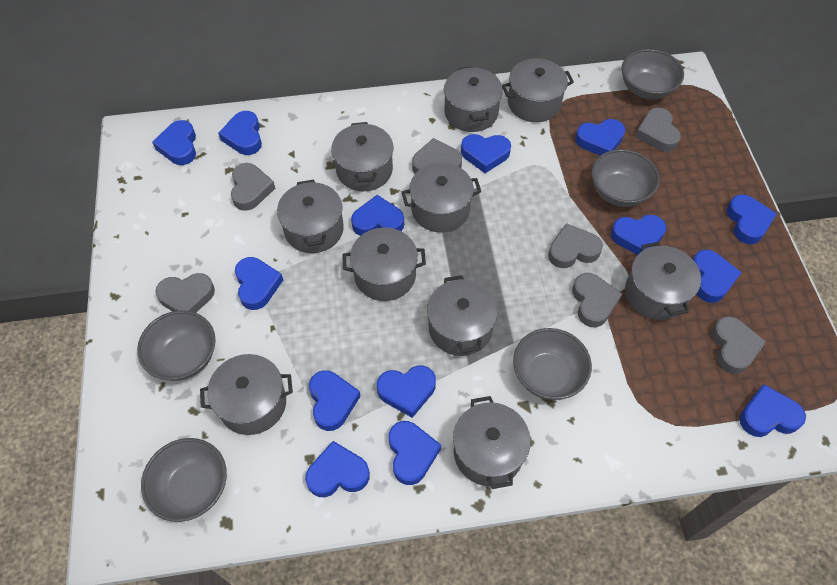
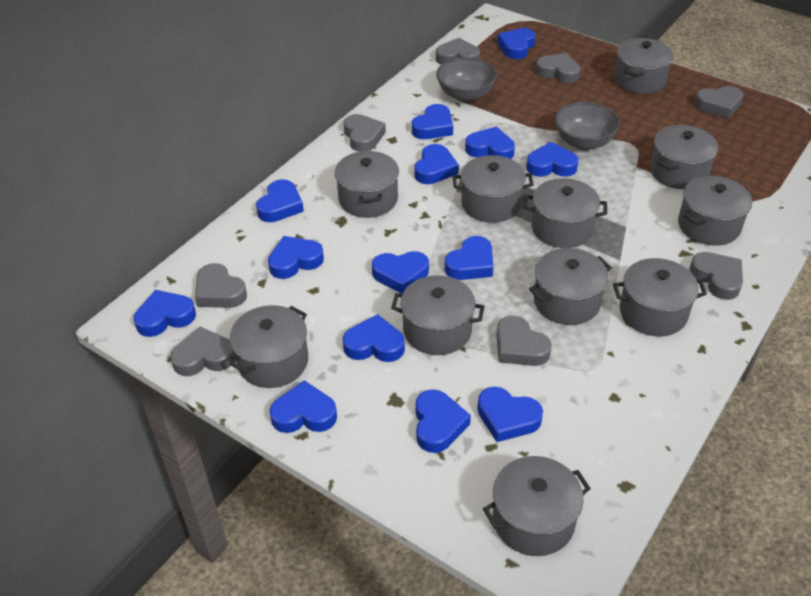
grey bowl: 5 -> 2
grey heart: 7 -> 8
grey pot: 10 -> 11

